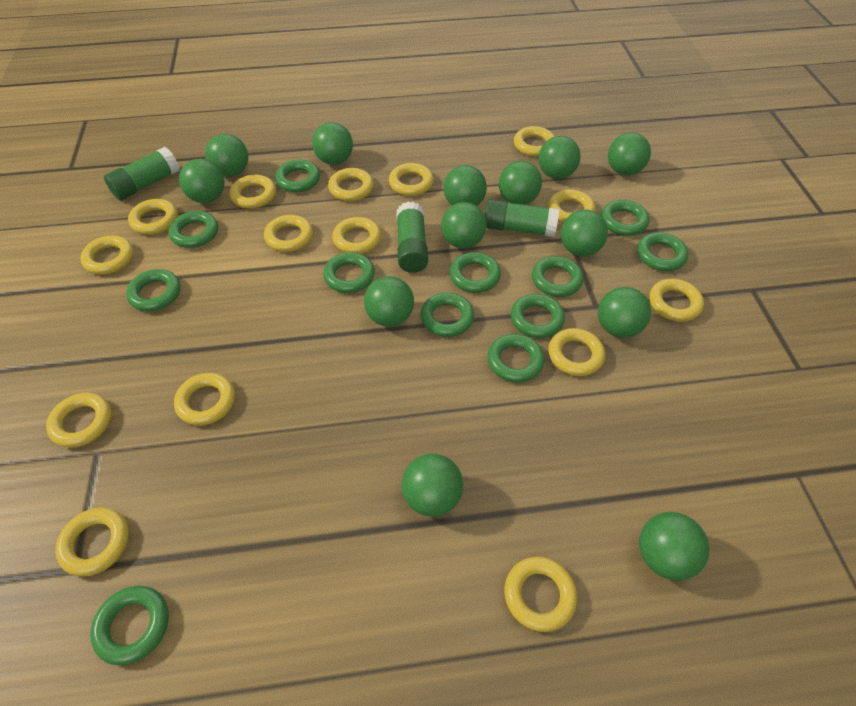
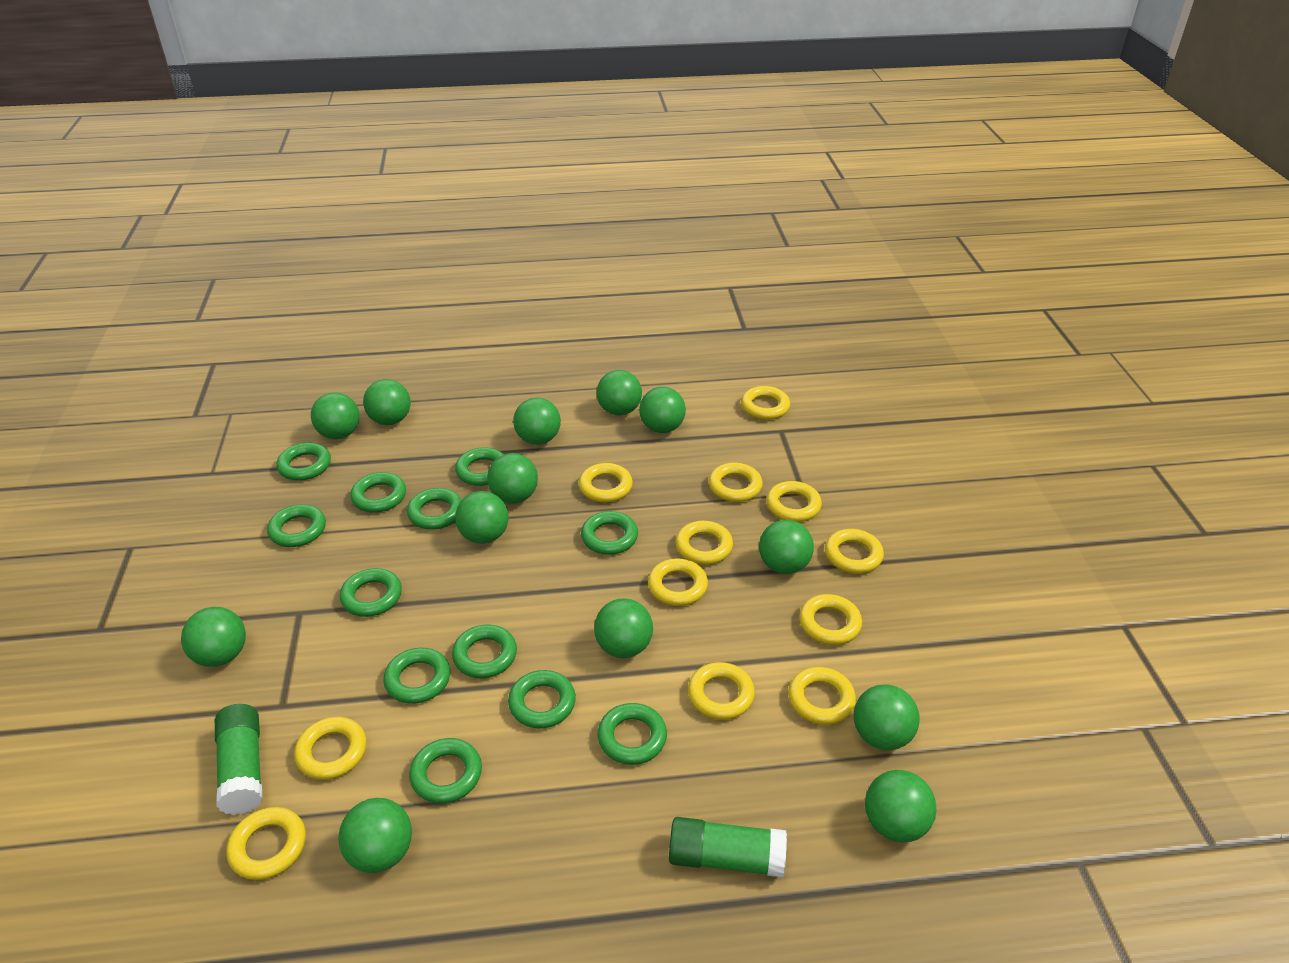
green glue stick: 3 -> 2
yellow ring: 15 -> 12

